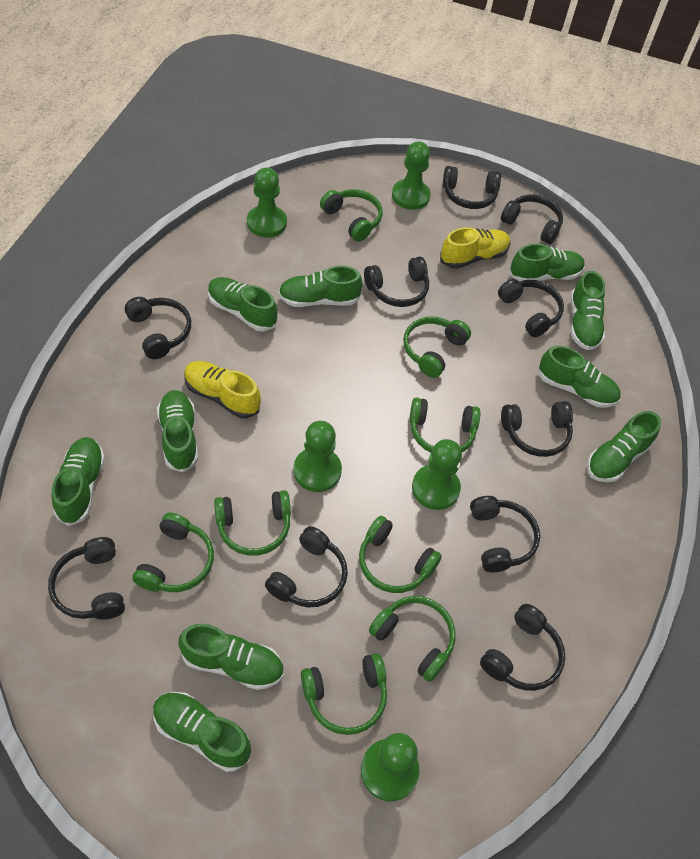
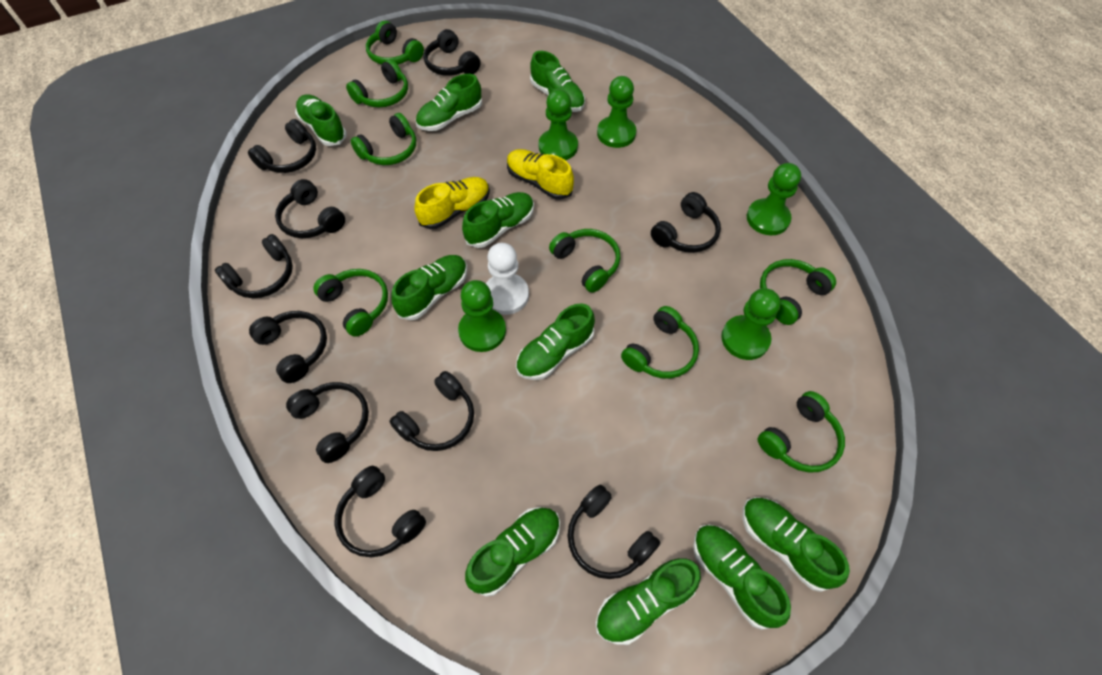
white pawn: 0 -> 1

